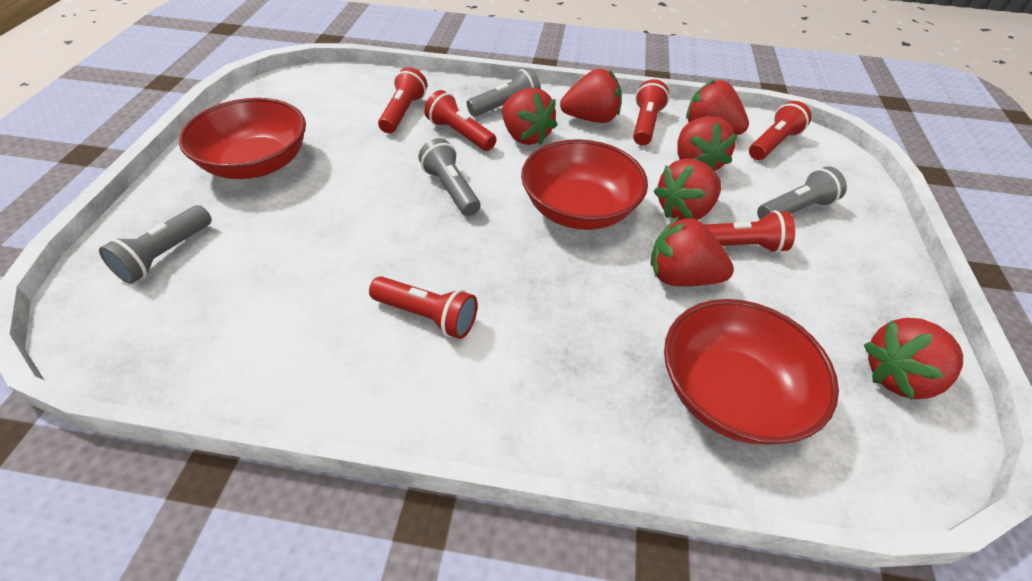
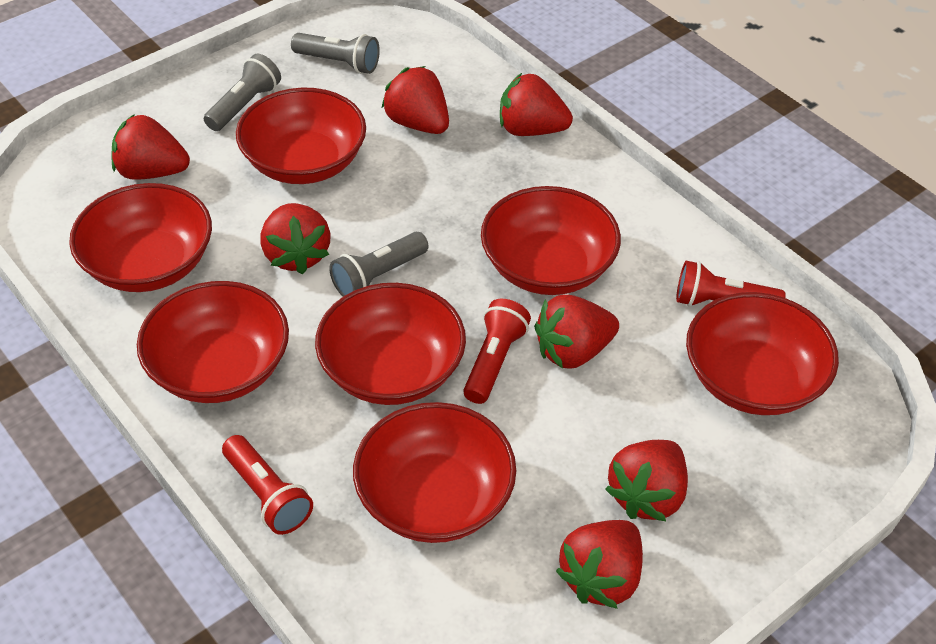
grey flashlight: 4 -> 3
red bowl: 3 -> 7
red flashlight: 6 -> 3

